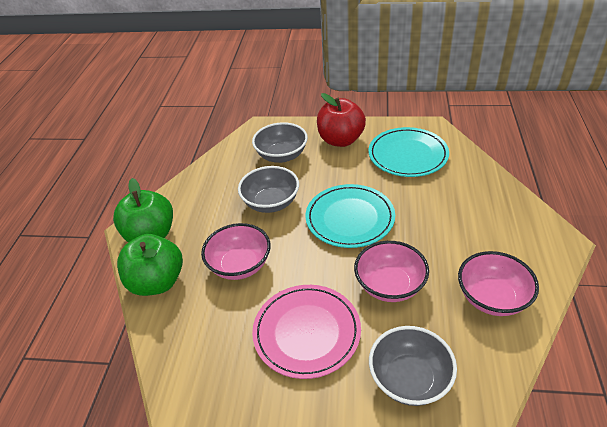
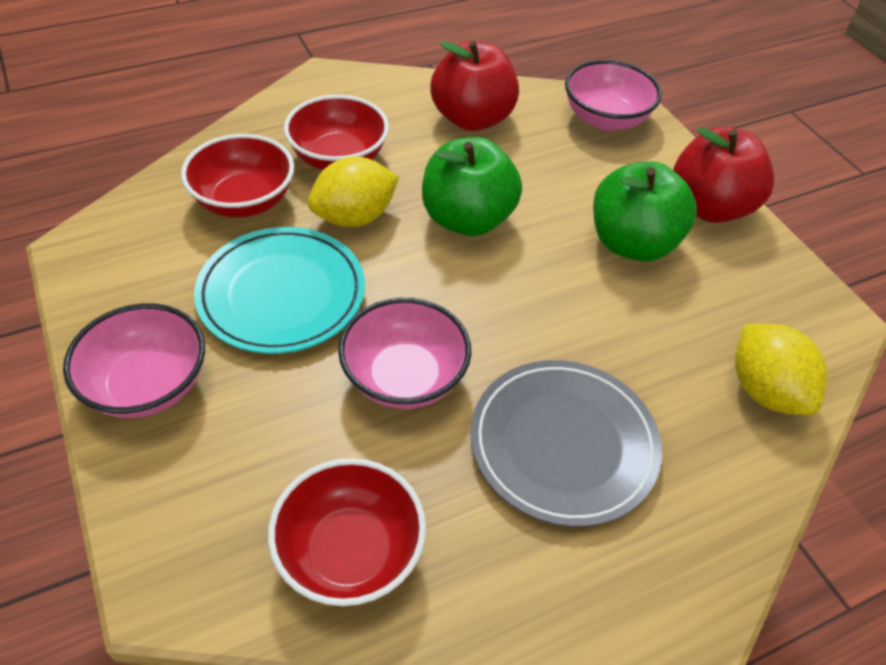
grey bowl: 3 -> 0
grey plate: 0 -> 1
pink plate: 1 -> 0
red apple: 1 -> 2
red bowl: 0 -> 3
turquoise plate: 2 -> 1
yellow lemon: 0 -> 2

